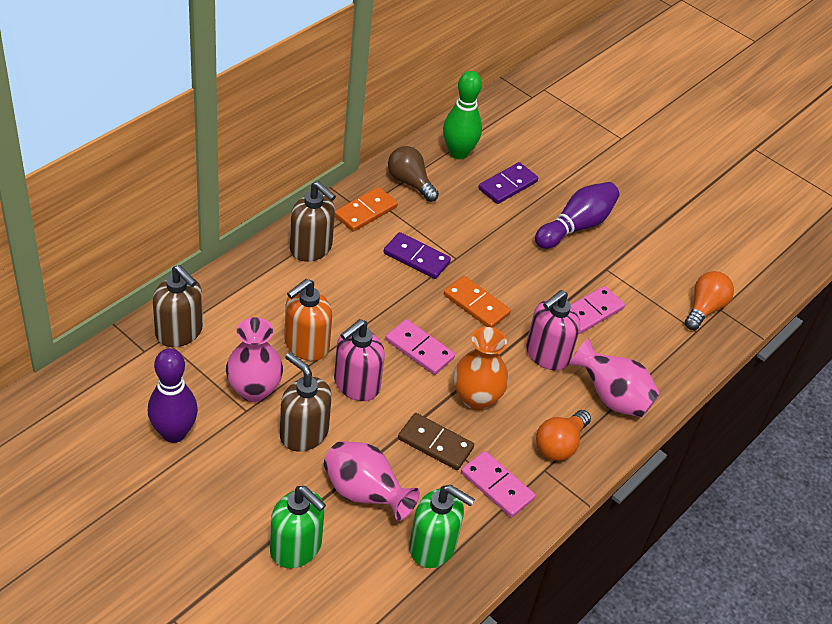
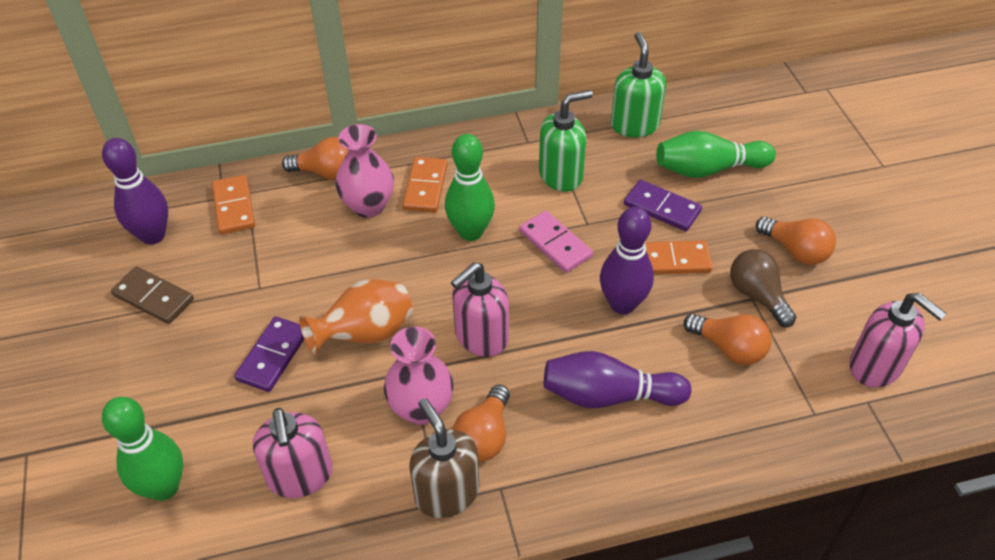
brown soap dispenser: 3 -> 1
green bowling pin: 1 -> 3
orange domino: 2 -> 3
orange light bulb: 2 -> 4
orange soap dispenser: 1 -> 0
pink domino: 3 -> 1
pink soap dispenser: 2 -> 3
pink vase: 3 -> 2
purple bowling pin: 2 -> 3

